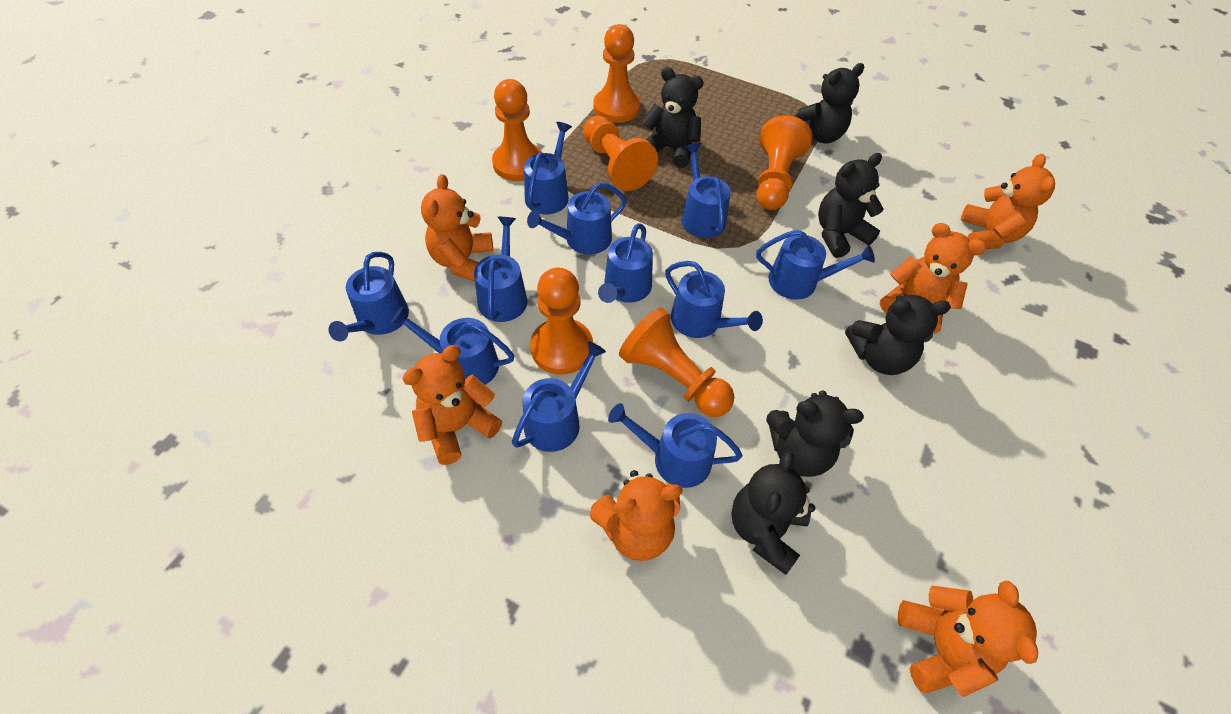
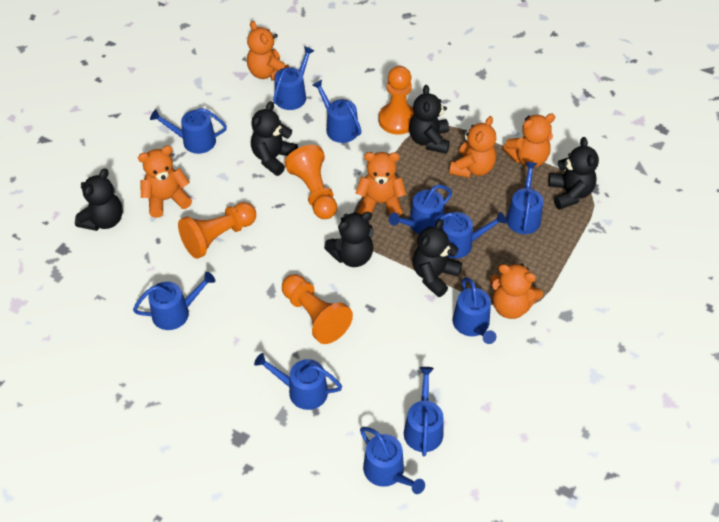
orange pawn: 6 -> 4

